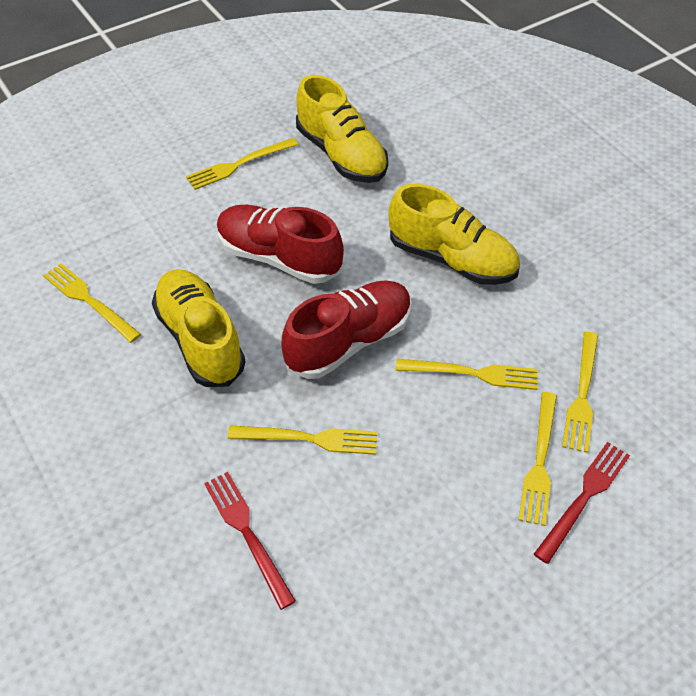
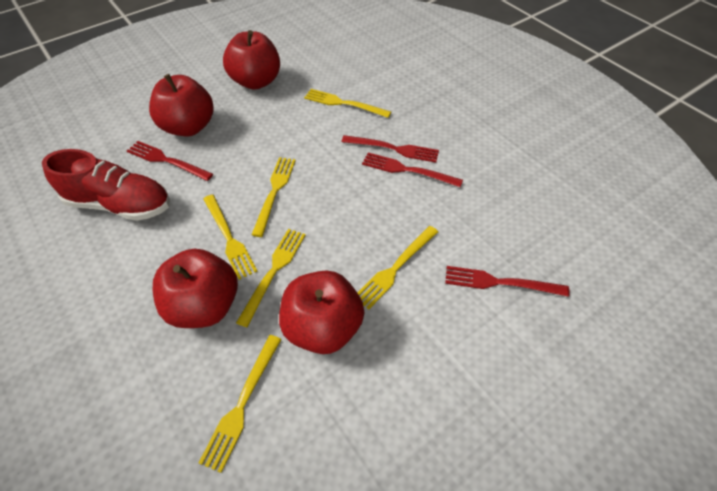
red apple: 0 -> 4
red fork: 2 -> 4
red shoe: 2 -> 1
yellow shoe: 3 -> 0

